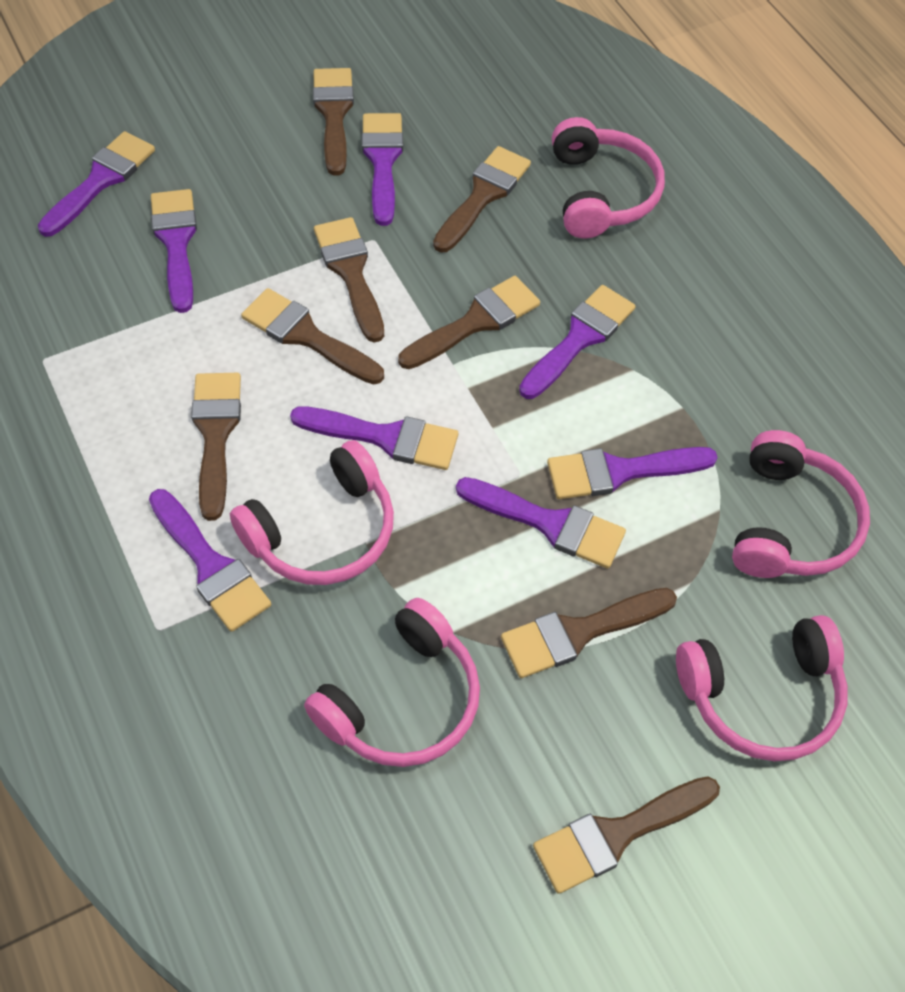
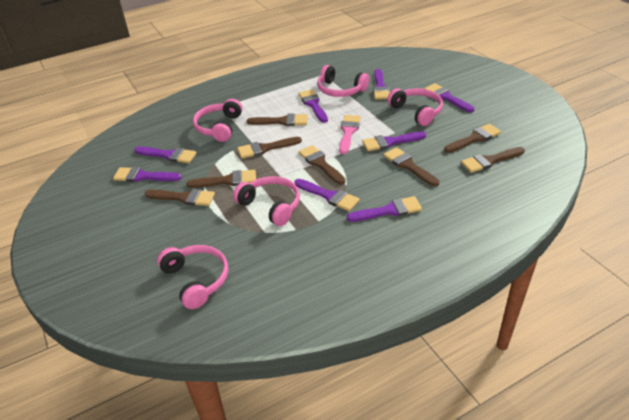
pink brush: 0 -> 1

